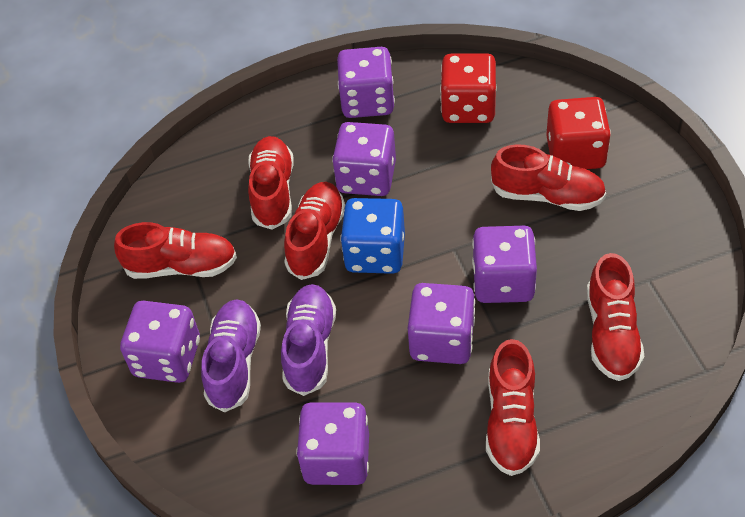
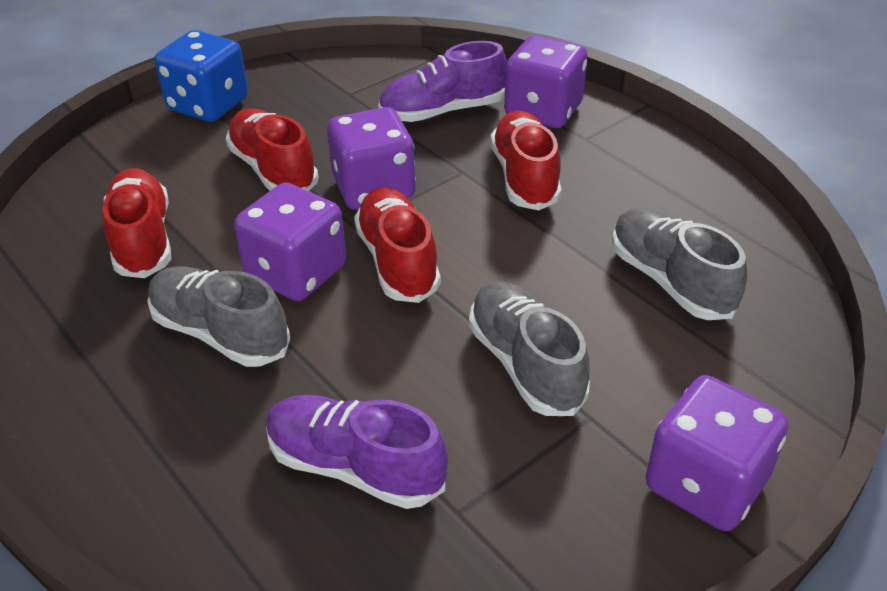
grey shoe: 0 -> 3
purple dice: 6 -> 4
red dice: 2 -> 0
red shoe: 6 -> 4

